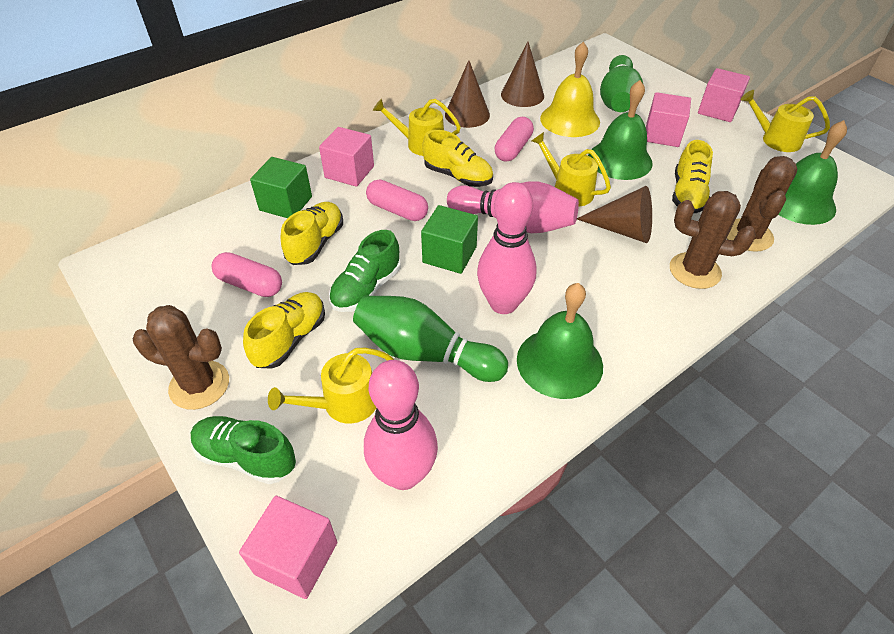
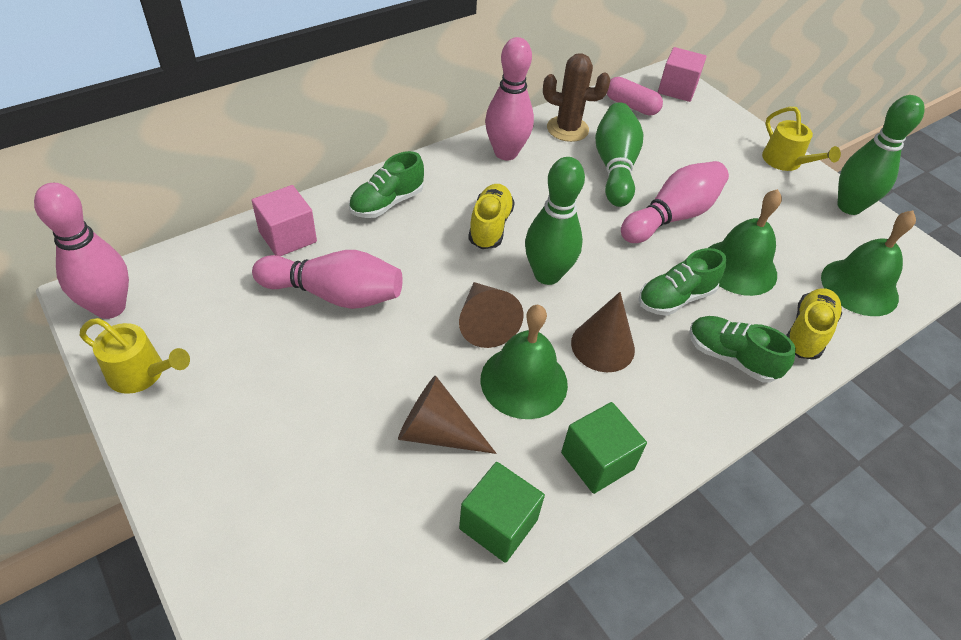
brown cactus: 3 -> 1
green bowling pin: 2 -> 3
green shoe: 2 -> 3
pink bowling pin: 3 -> 4
pink capsule: 3 -> 1
pink cube: 4 -> 2
yellow bell: 1 -> 0
yellow shoe: 4 -> 2
yellow watering can: 4 -> 2

